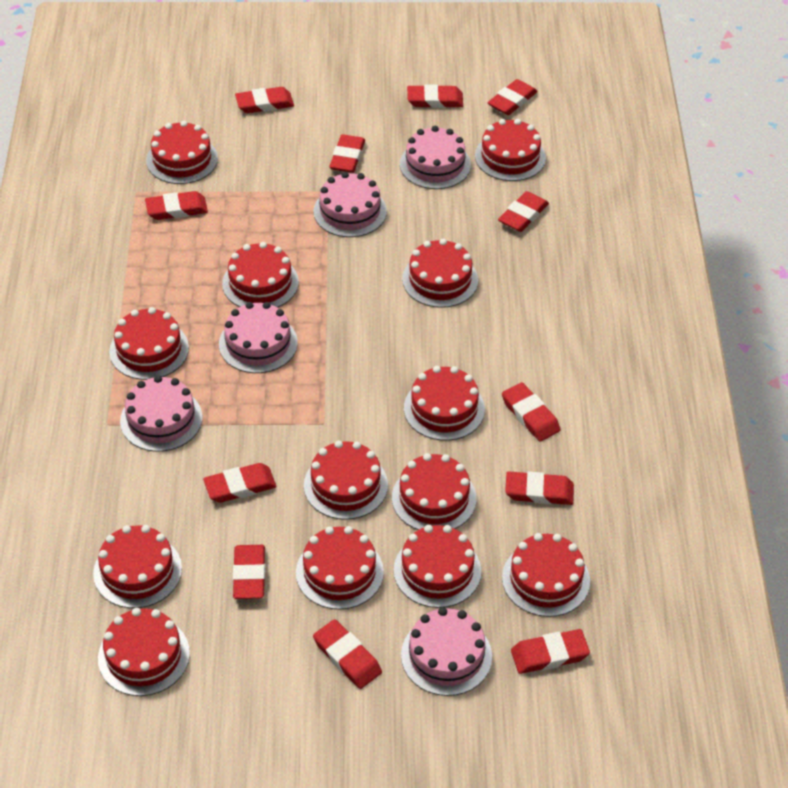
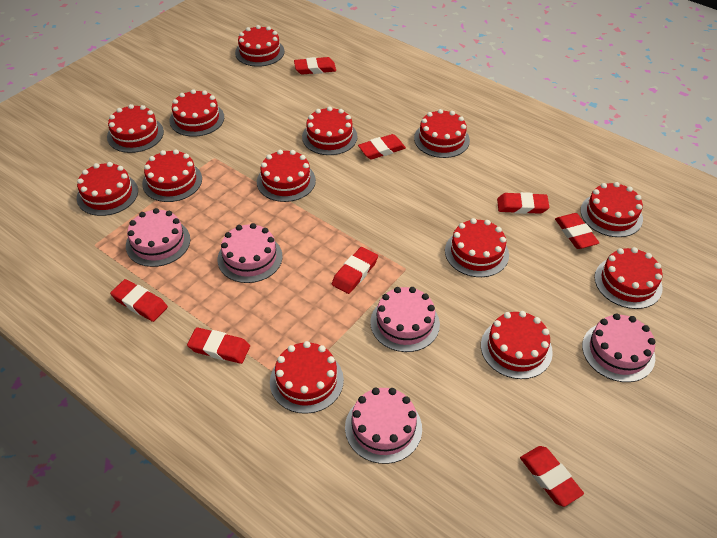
red eraser: 12 -> 8

